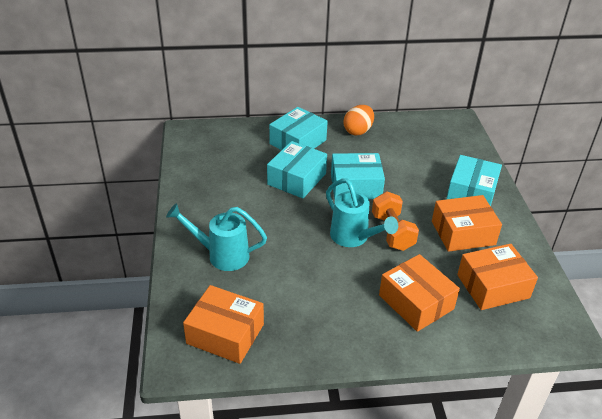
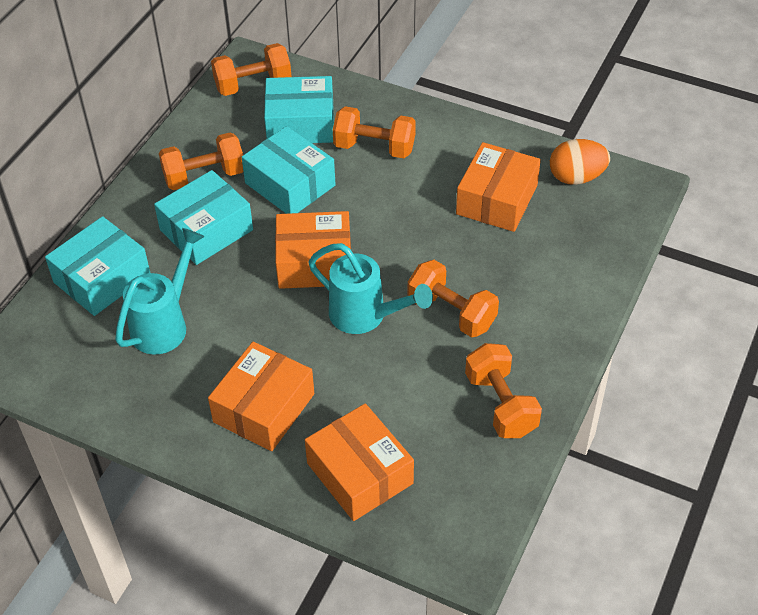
orange dumbbell: 1 -> 5

